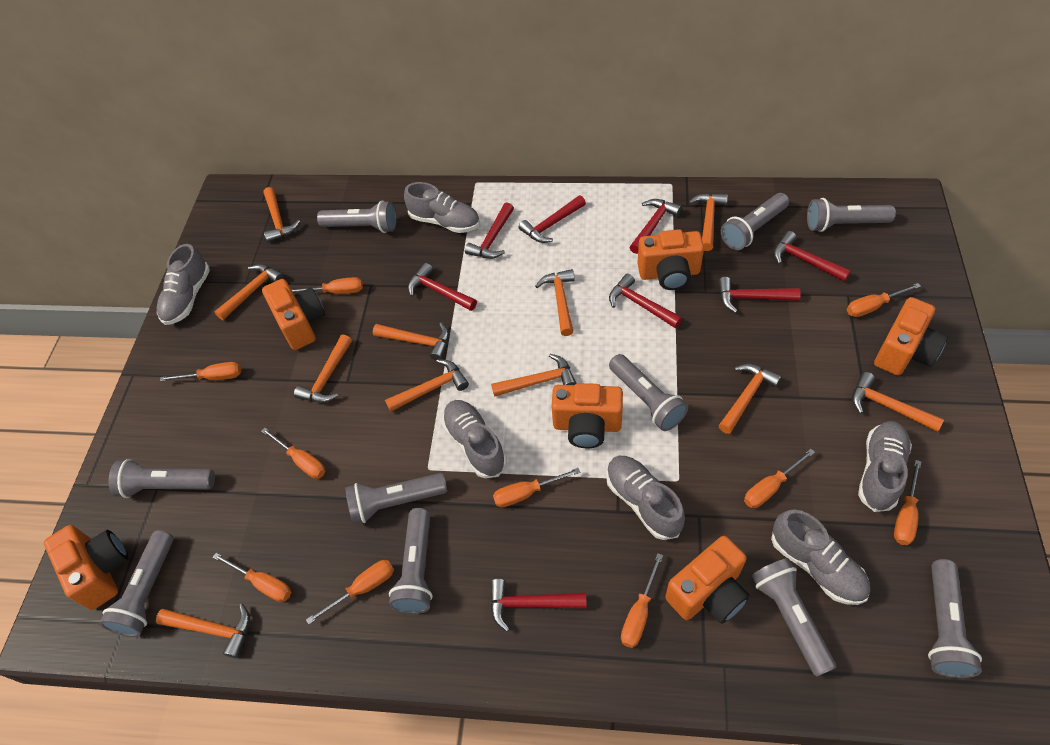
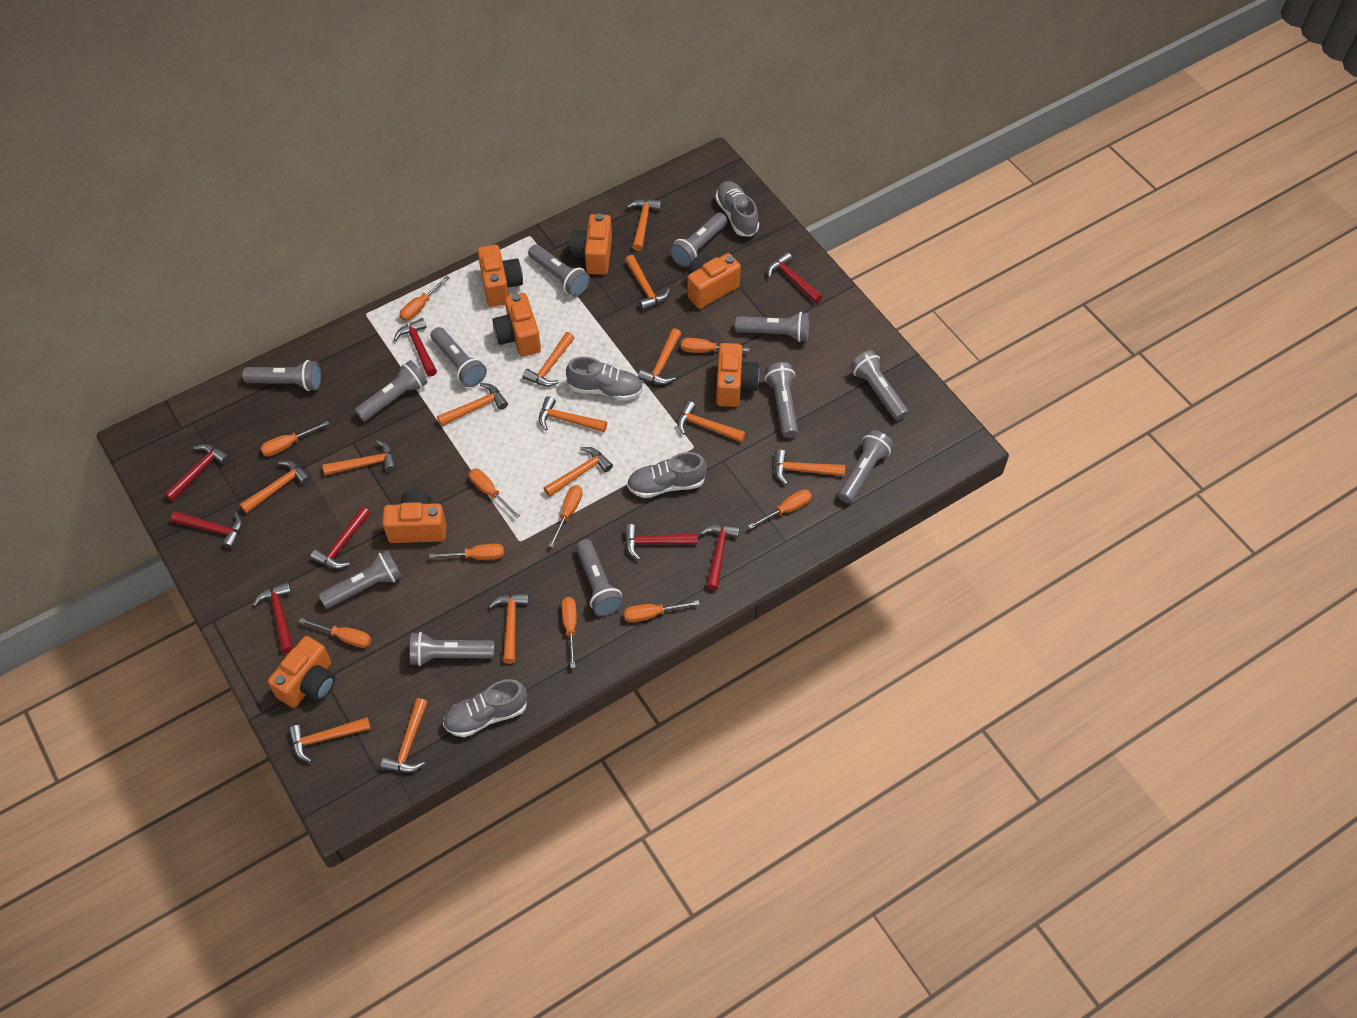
grey flashlight: 10 -> 12
grey shoe: 6 -> 4
orange camera: 6 -> 7
orange hammer: 11 -> 14

